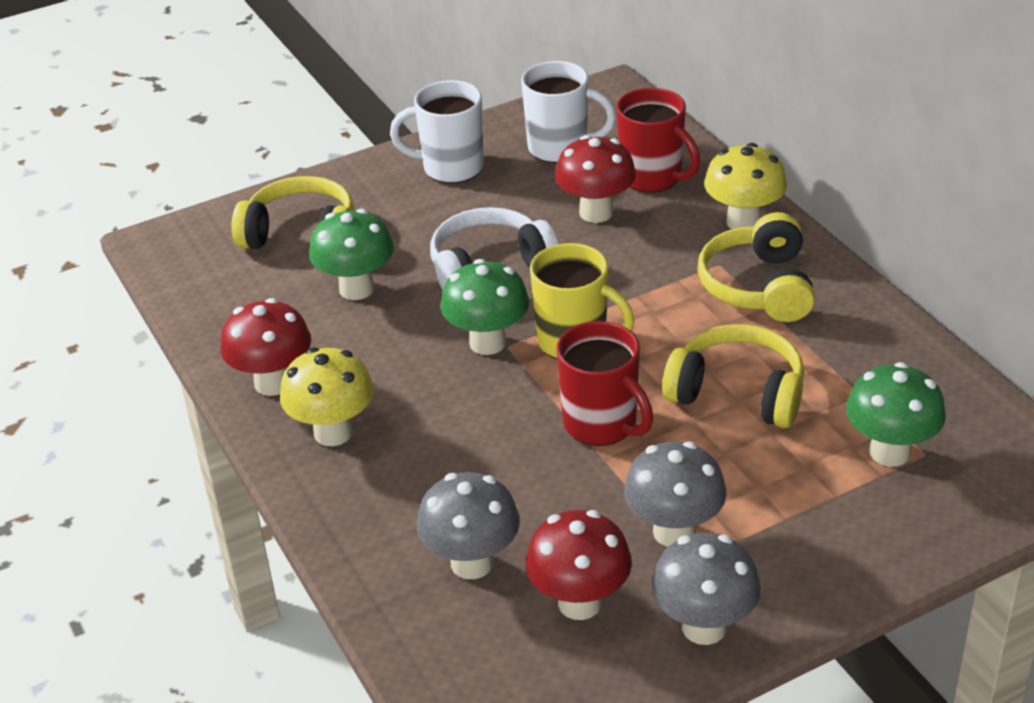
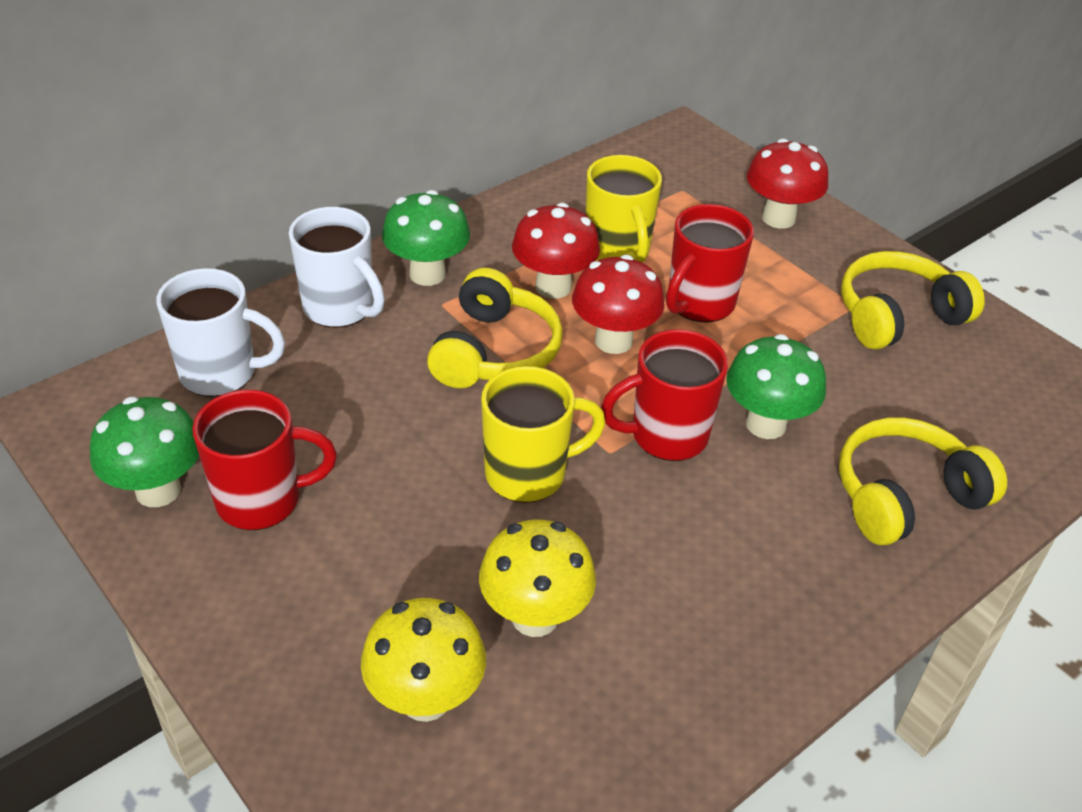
grey mushroom: 3 -> 0
red mug: 2 -> 3
white headphones: 1 -> 0
yellow mug: 1 -> 2

